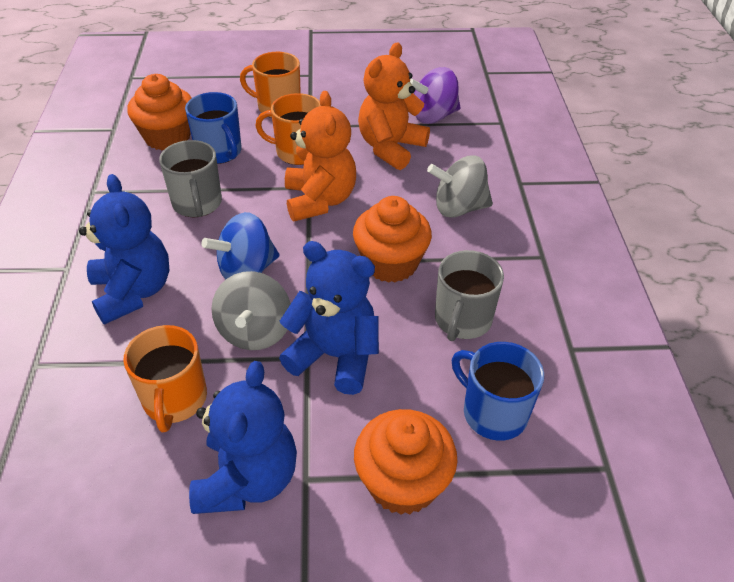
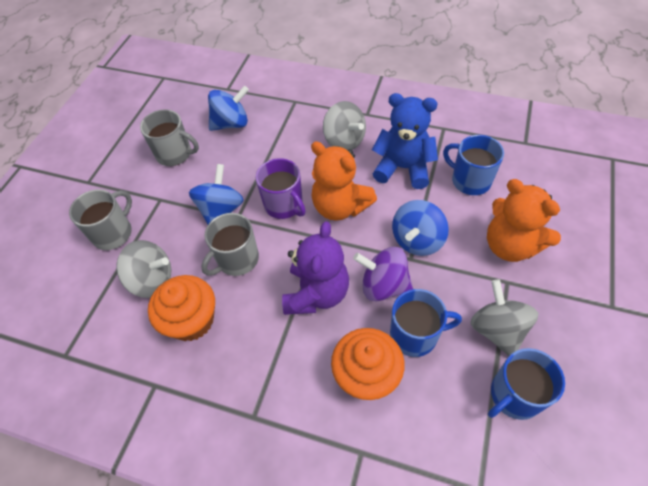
blue mug: 2 -> 3
blue spinning top: 1 -> 3
blue teddy bear: 3 -> 1
grey mug: 2 -> 3
grey spinning top: 2 -> 3
orange cupcake: 3 -> 2
orange mug: 3 -> 0
purple mug: 0 -> 1
purple teddy bear: 0 -> 1

